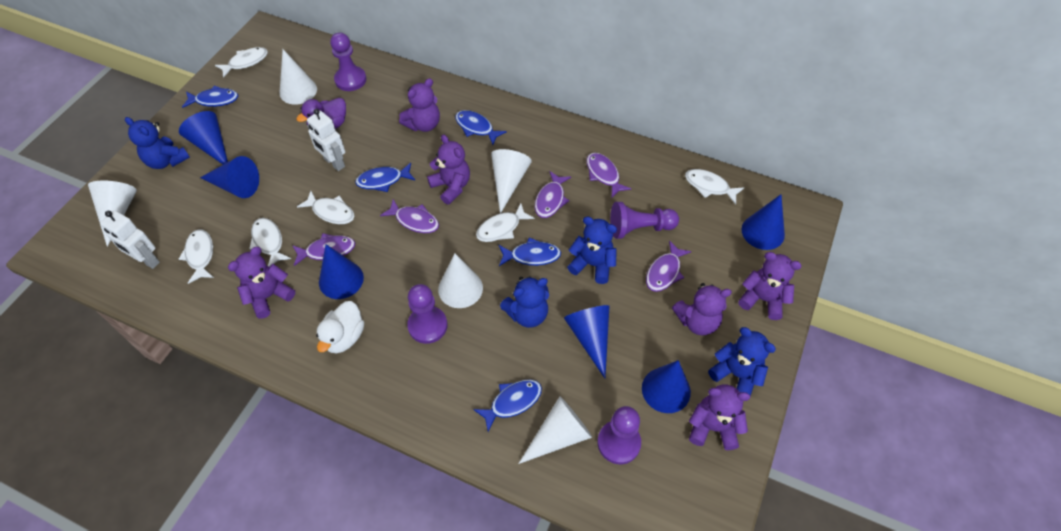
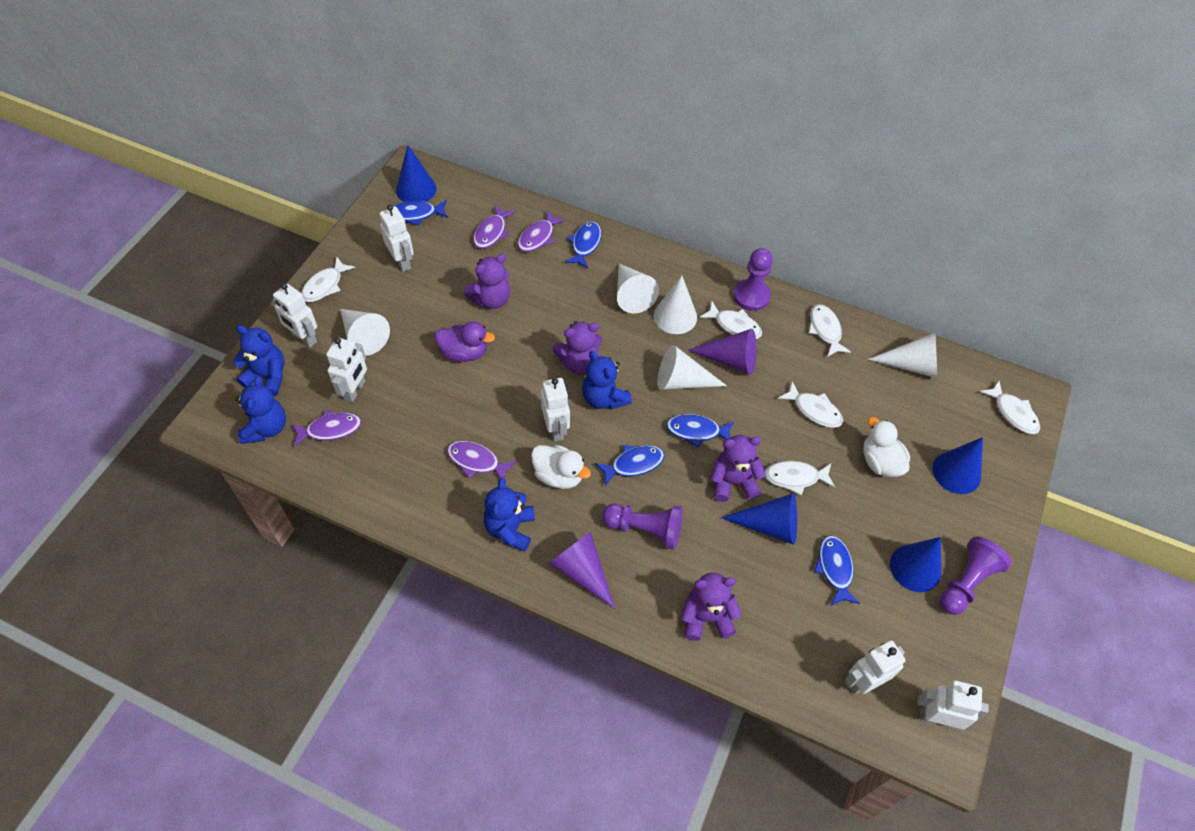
blue cone: 6 -> 4
purple cone: 0 -> 2
purple fish: 5 -> 4
purple pawn: 4 -> 3
purple teddy bear: 6 -> 4
white duck: 1 -> 2
white robot: 2 -> 6

